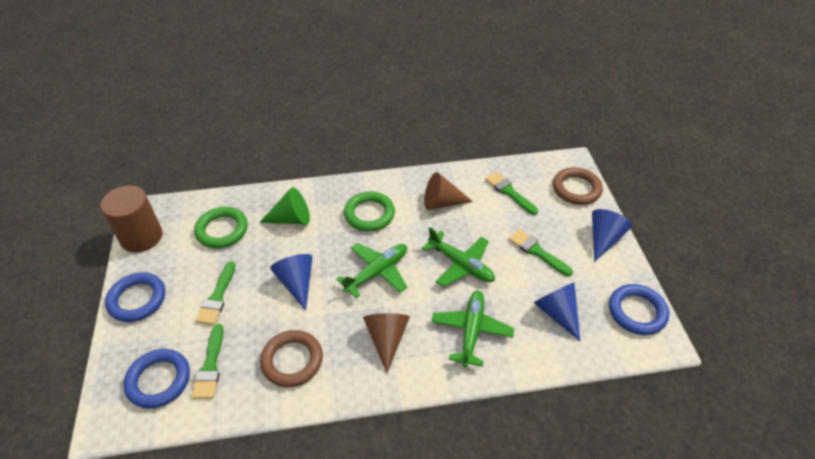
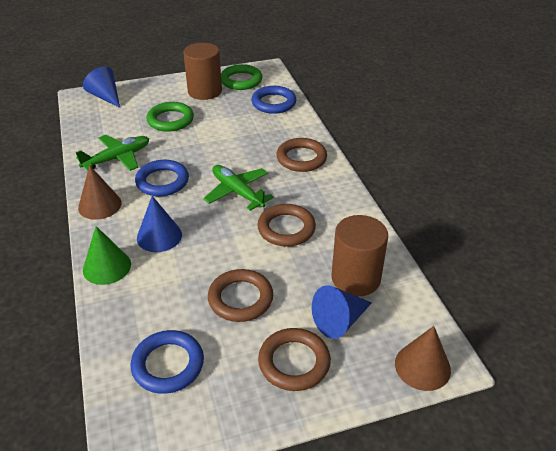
brown cylinder: 1 -> 2
brown ring: 2 -> 4
green brush: 4 -> 0
green plane: 3 -> 2

